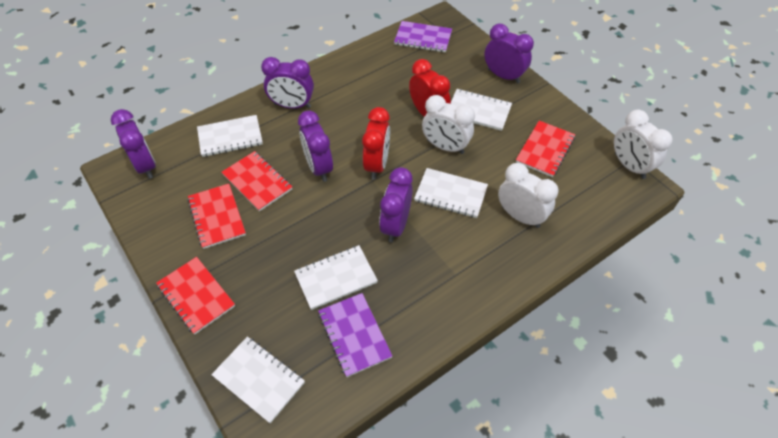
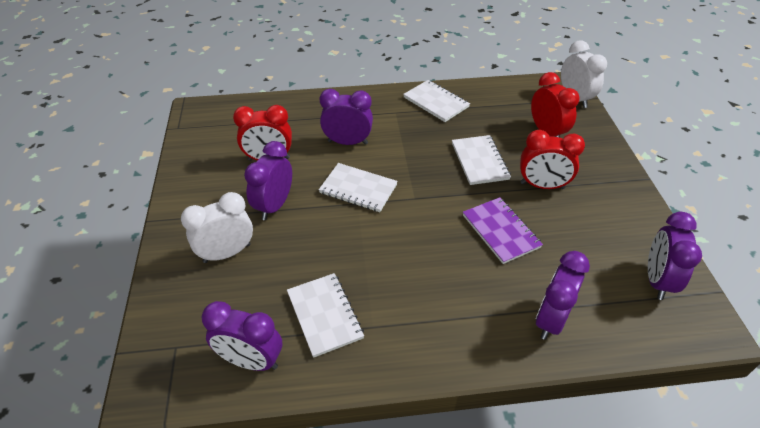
purple notebook: 2 -> 1
red clock: 2 -> 3
red notebook: 4 -> 0
white clock: 3 -> 2
white notebook: 5 -> 4

